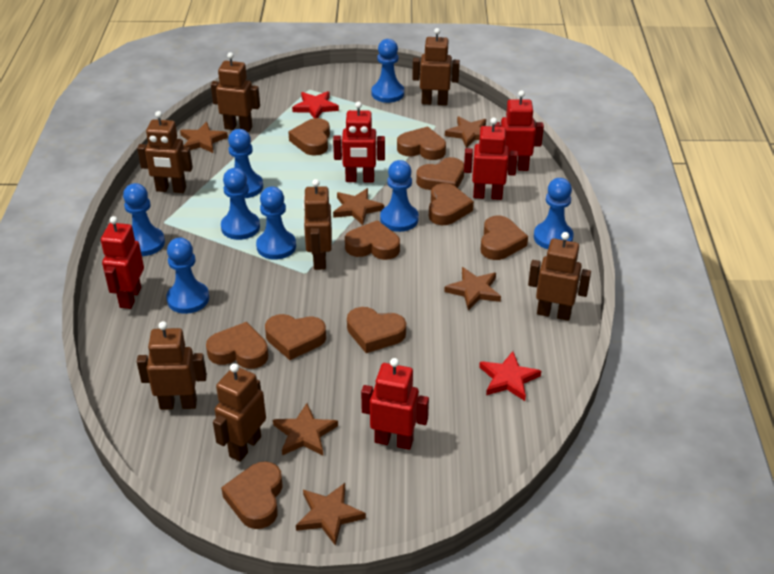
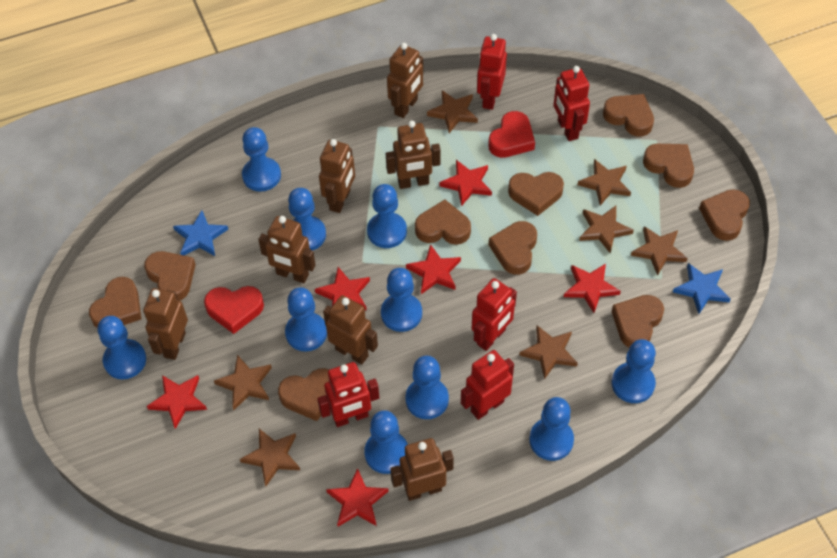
blue pawn: 8 -> 10
blue star: 0 -> 2
brown star: 6 -> 7
red heart: 0 -> 2
red star: 2 -> 6

